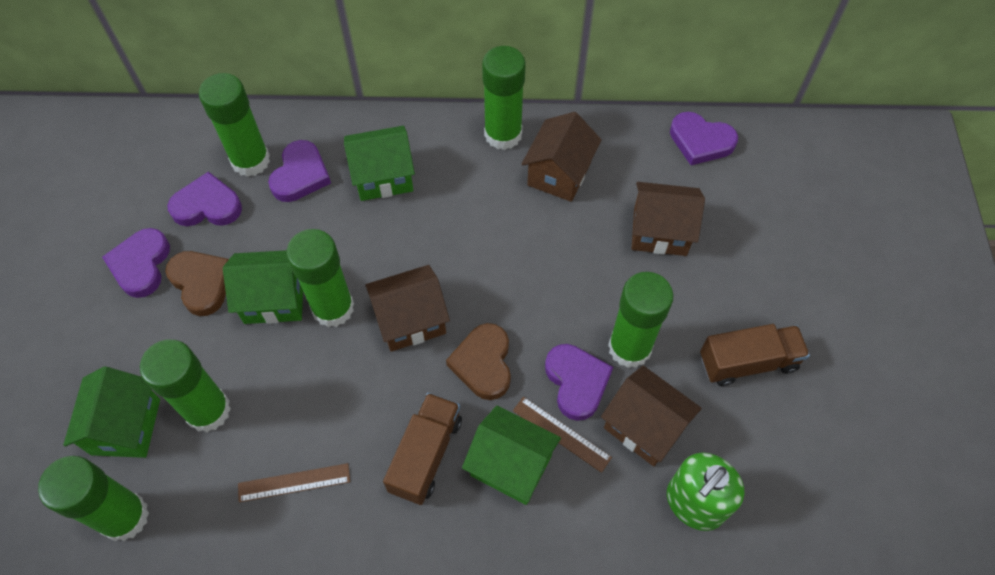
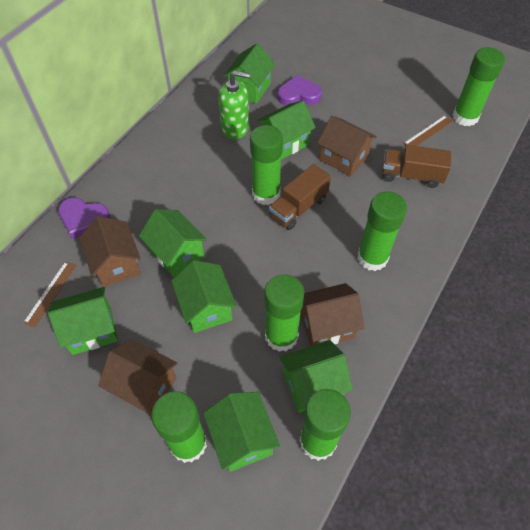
brown heart: 2 -> 0
green house: 4 -> 7
purple heart: 5 -> 2

